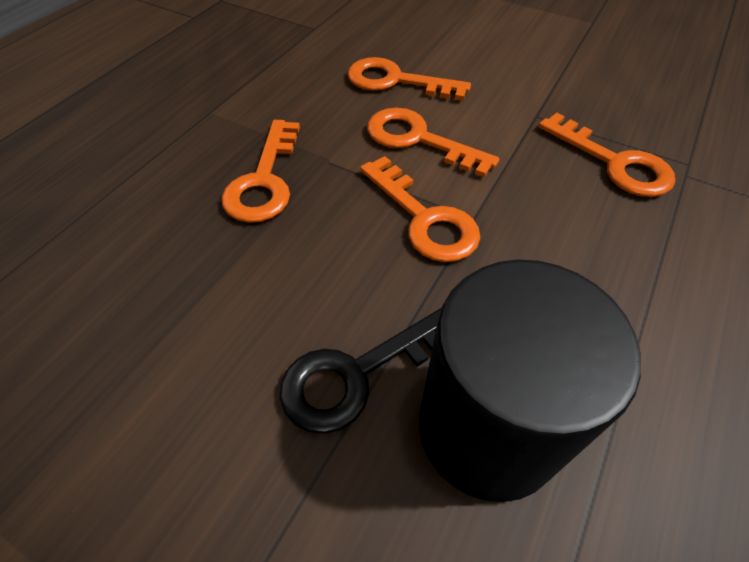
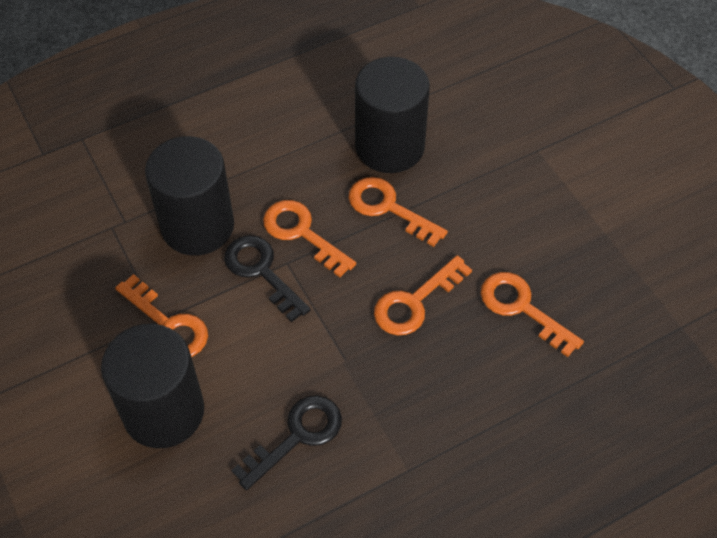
black cylinder: 1 -> 3
black key: 1 -> 2

